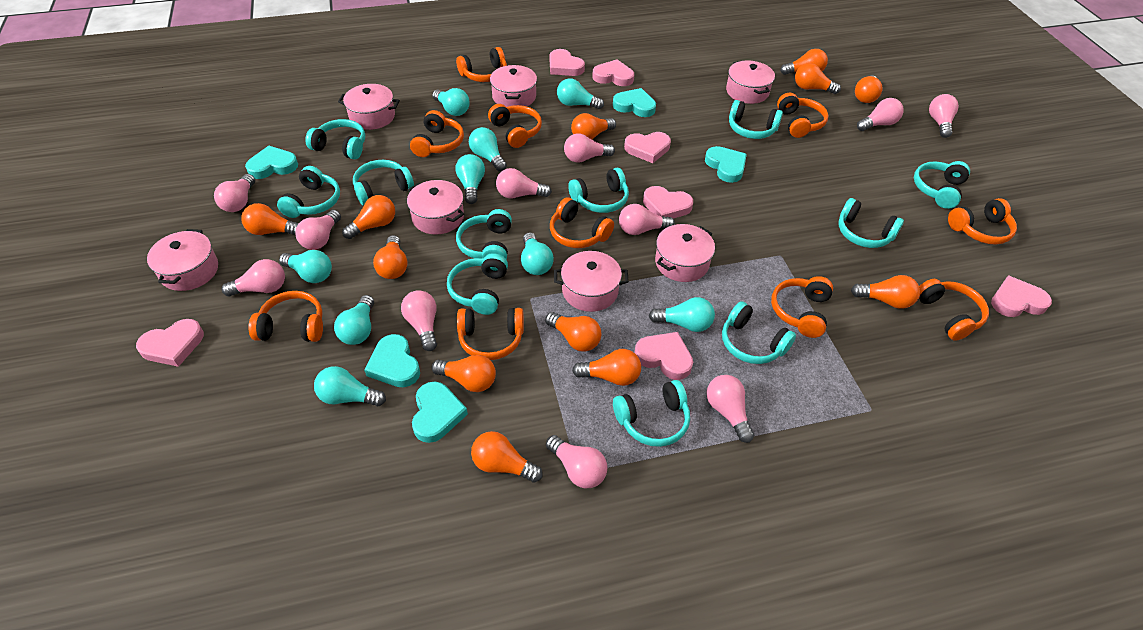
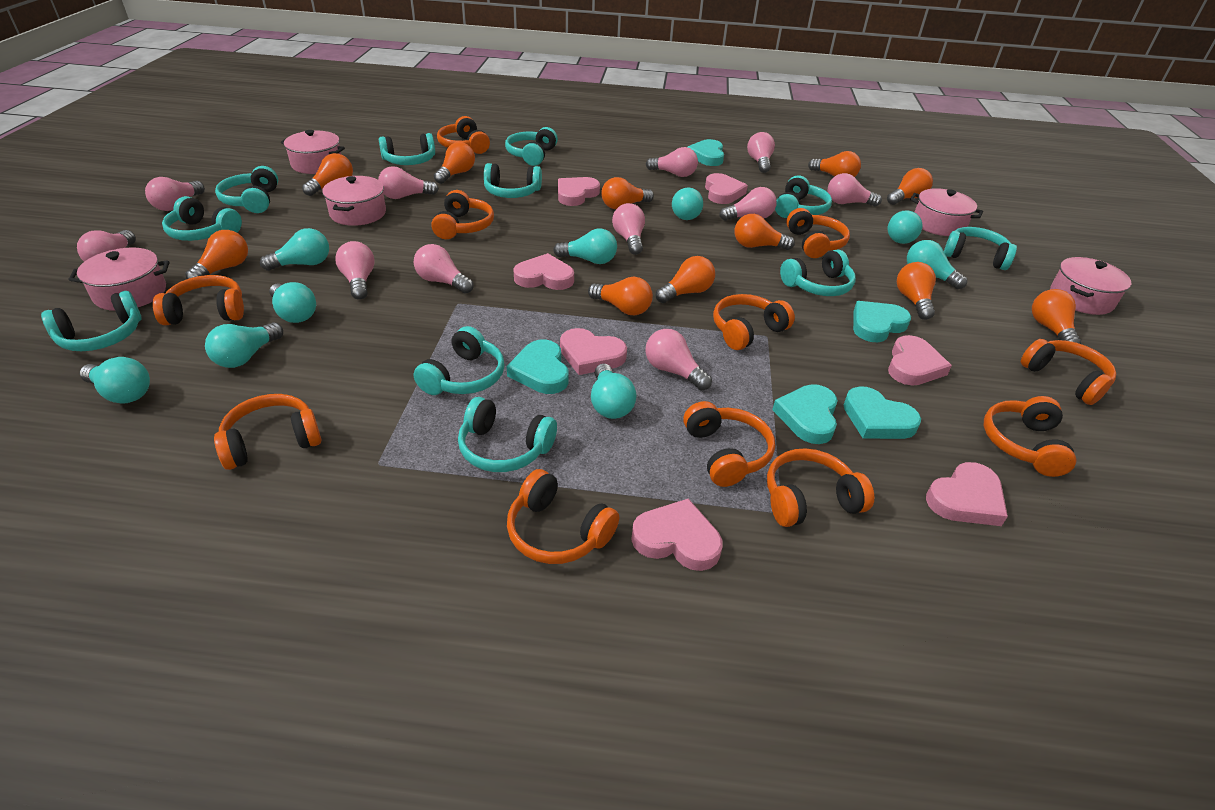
orange headphones: 10 -> 11
orange light bulb: 12 -> 11
pink pot: 7 -> 5

